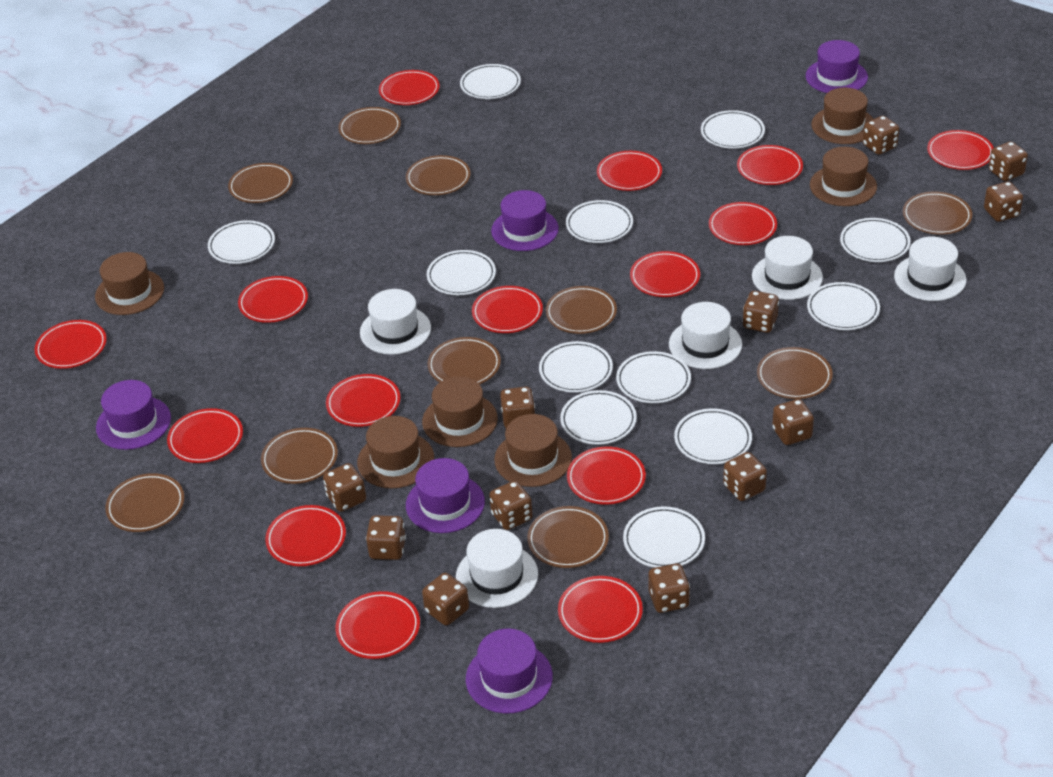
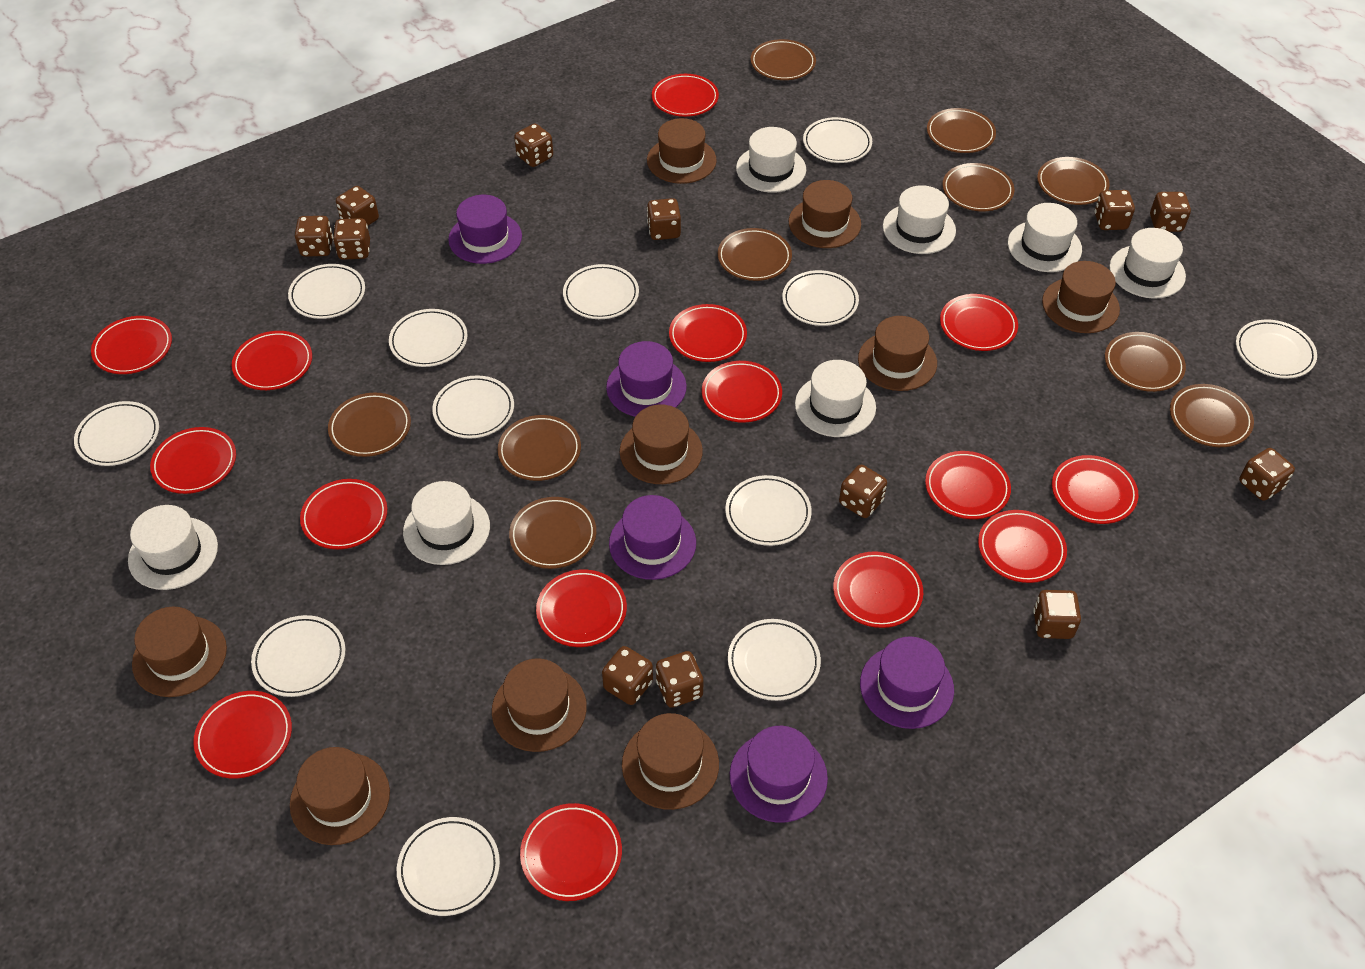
brown hat: 6 -> 9
white hat: 5 -> 7

